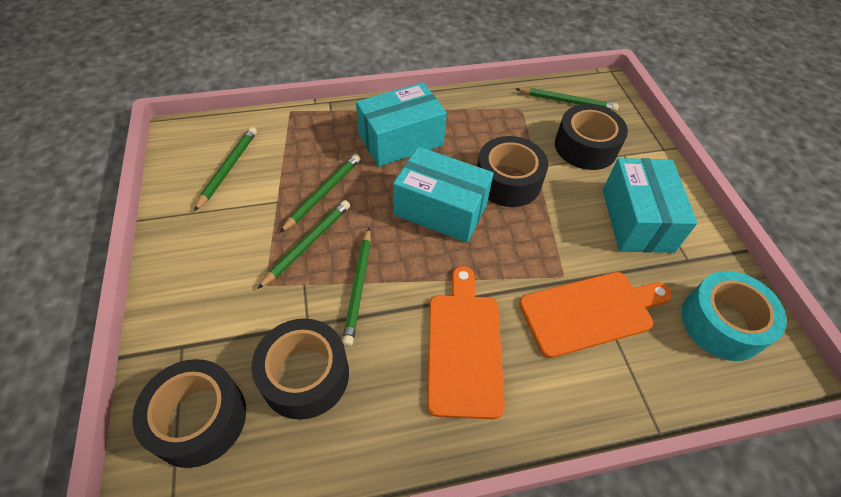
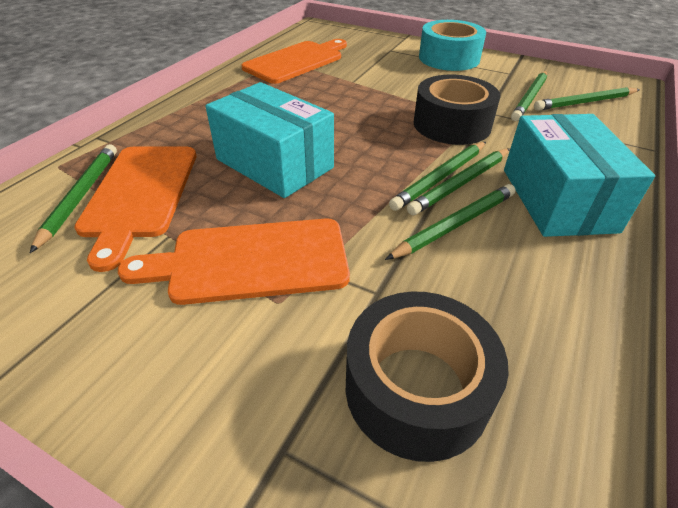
black tape: 4 -> 2
green pencil: 5 -> 6
orange cutting board: 2 -> 3
turquoise box: 3 -> 2

